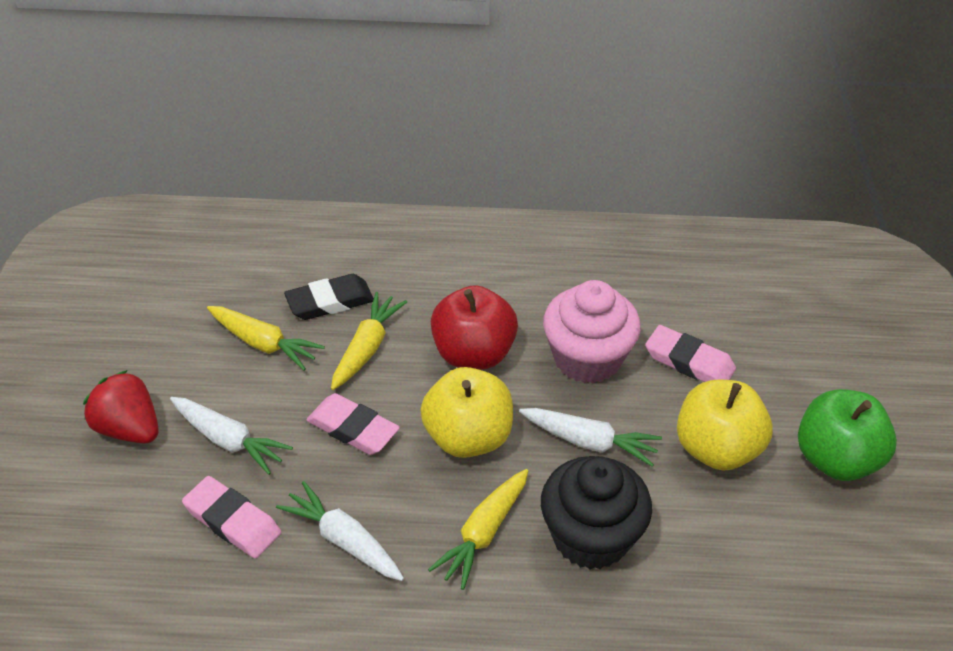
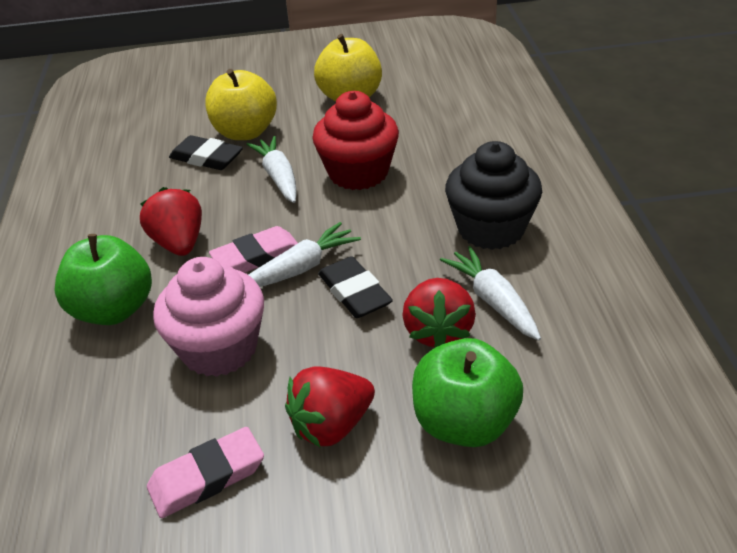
black eraser: 1 -> 2
green apple: 1 -> 2
pink eraser: 3 -> 2
red apple: 1 -> 0
red cupcake: 0 -> 1
red strawberry: 1 -> 3
yellow carrot: 3 -> 0

